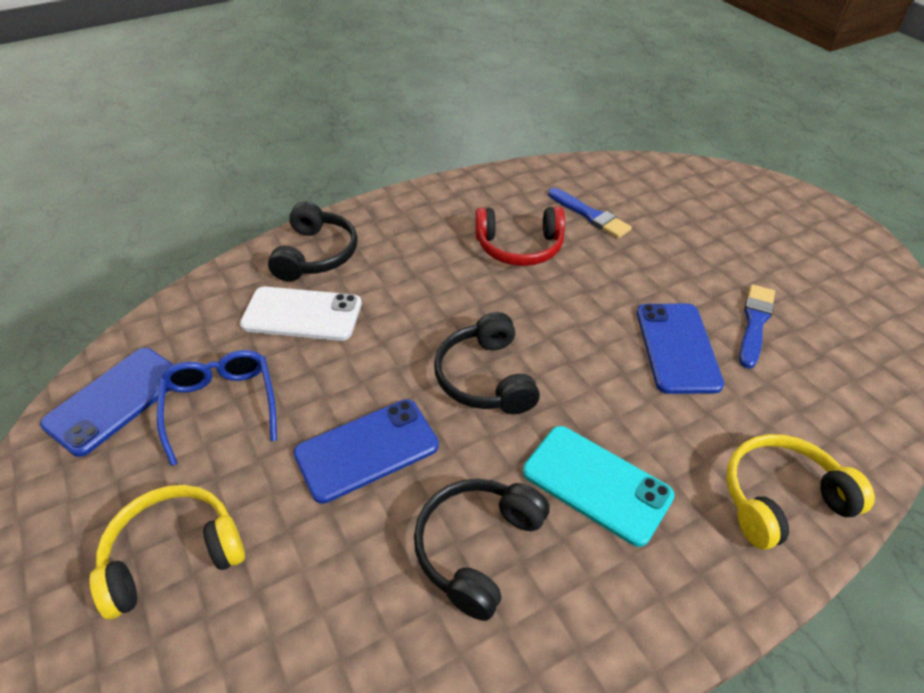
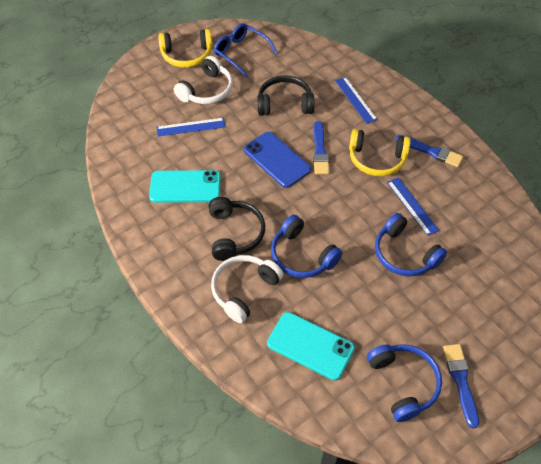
black headphones: 3 -> 2
blue brush: 2 -> 3
blue headphones: 0 -> 3
blue phone: 3 -> 1
blue ruler: 0 -> 3
red headphones: 1 -> 0
turquoise phone: 1 -> 2
white headphones: 0 -> 2
white phone: 1 -> 0

